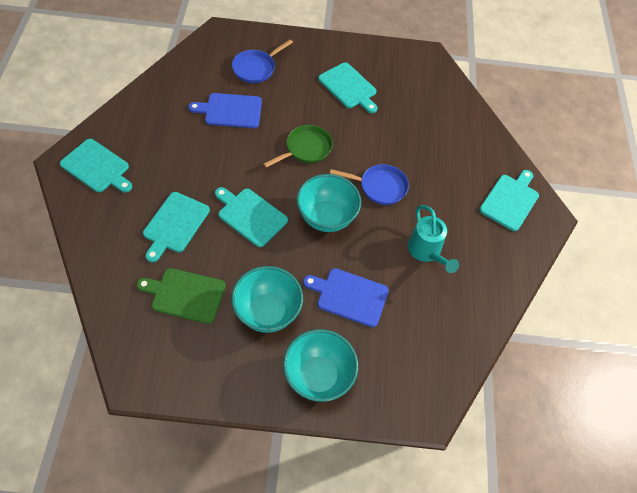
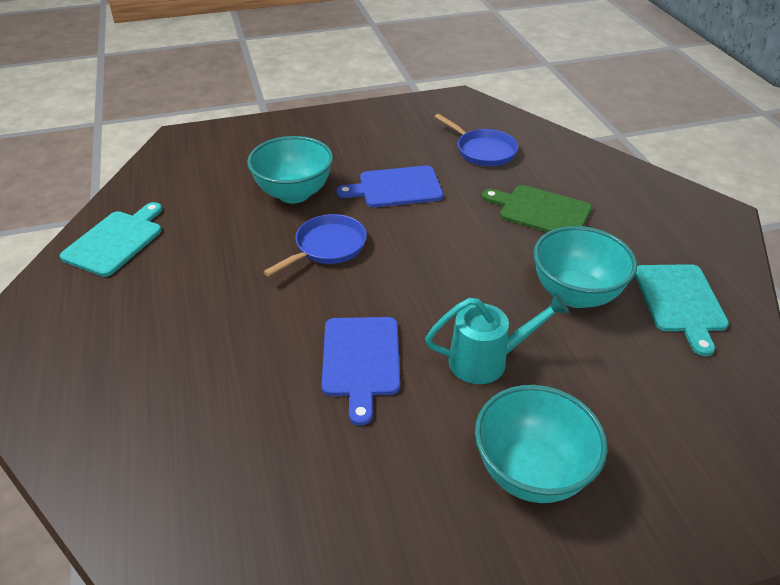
green pan: 1 -> 0
turquoise cutting board: 5 -> 2

